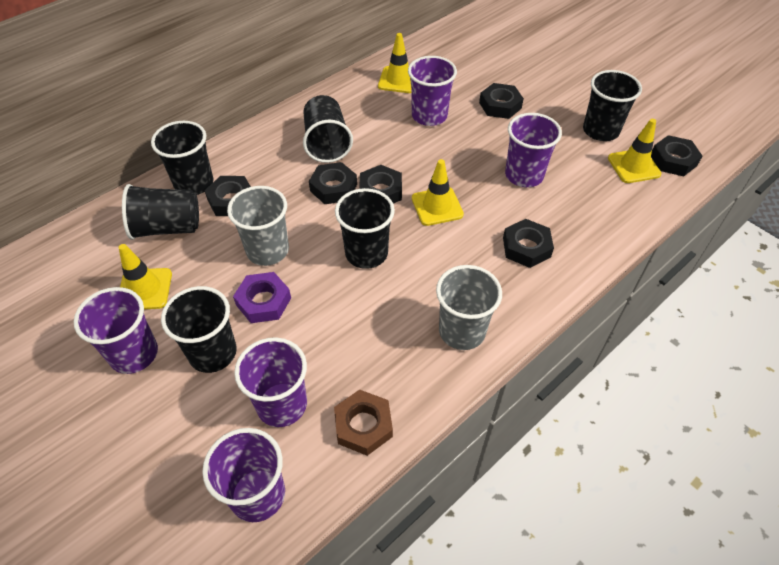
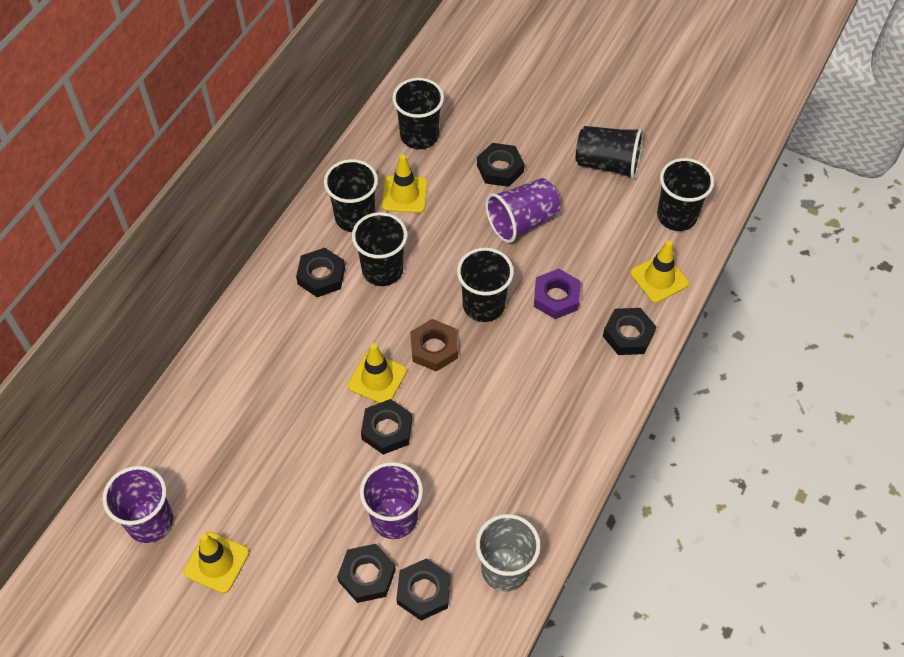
grey cup: 2 -> 1
purple cup: 5 -> 3

